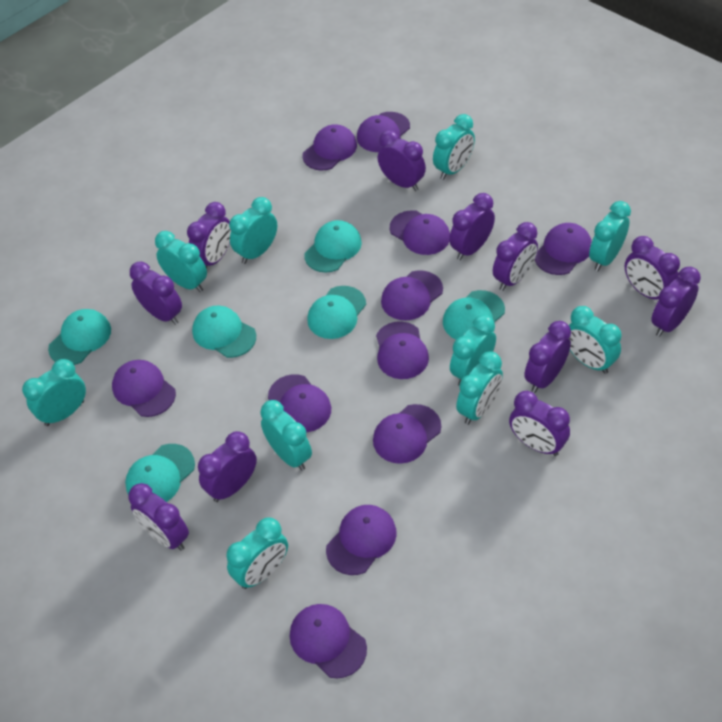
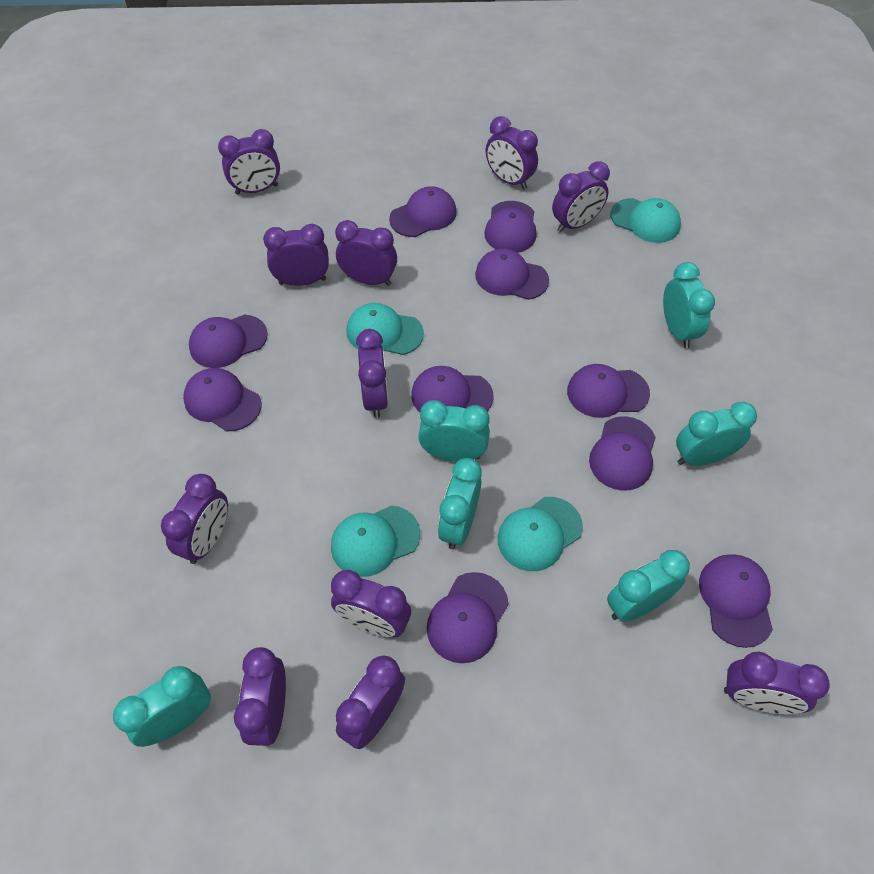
purple cap: 11 -> 10
turquoise cap: 6 -> 4
turquoise clock: 10 -> 6

